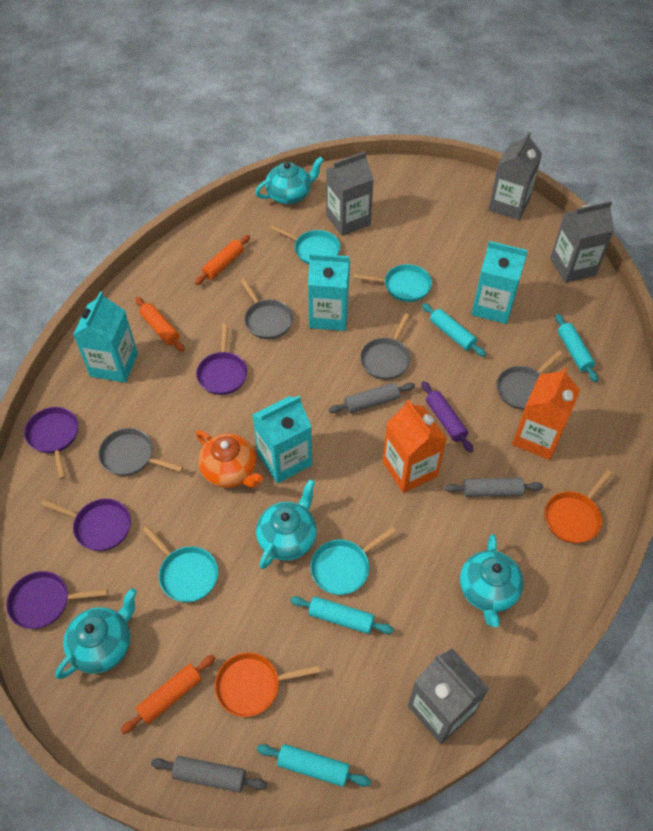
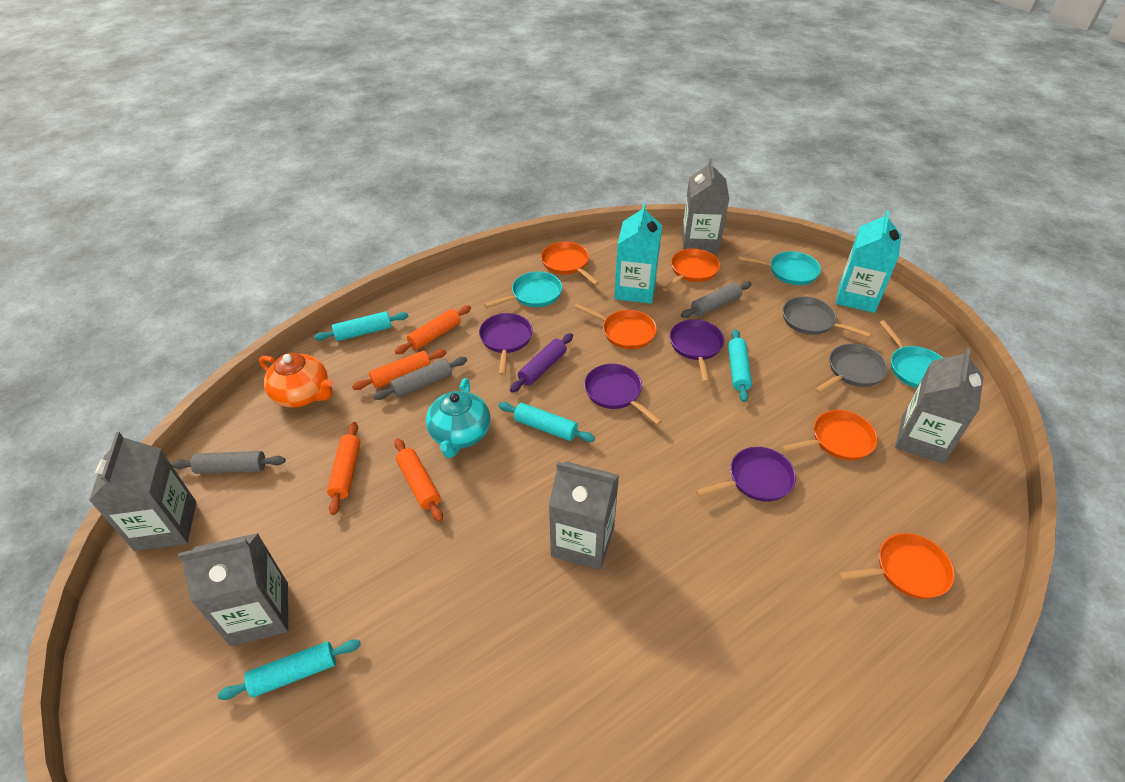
grey carton: 4 -> 5
grey pan: 4 -> 2
orange carton: 2 -> 0
orange pan: 2 -> 5
orange rolling pin: 3 -> 4
turquoise carton: 4 -> 2
turquoise pan: 4 -> 3
turquoise teapot: 4 -> 1

